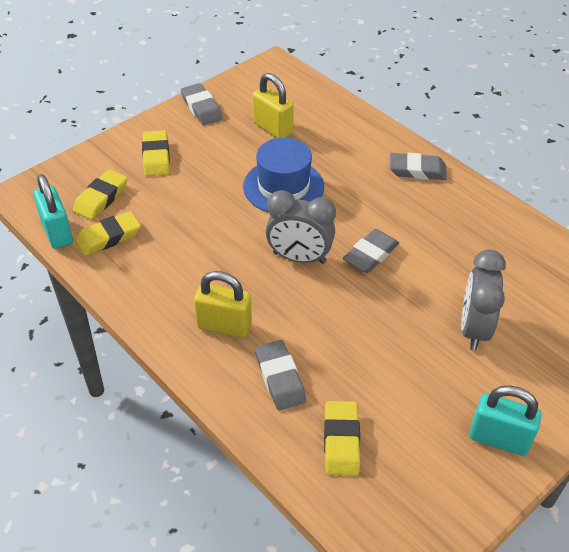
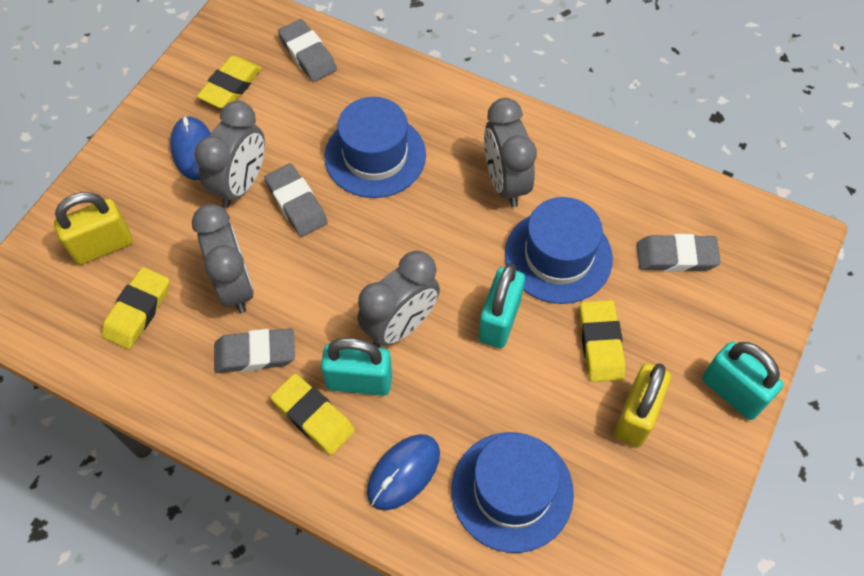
blue hat: 1 -> 3
blue mouse: 0 -> 2
grey clock: 2 -> 4
turquoise padlock: 2 -> 3

